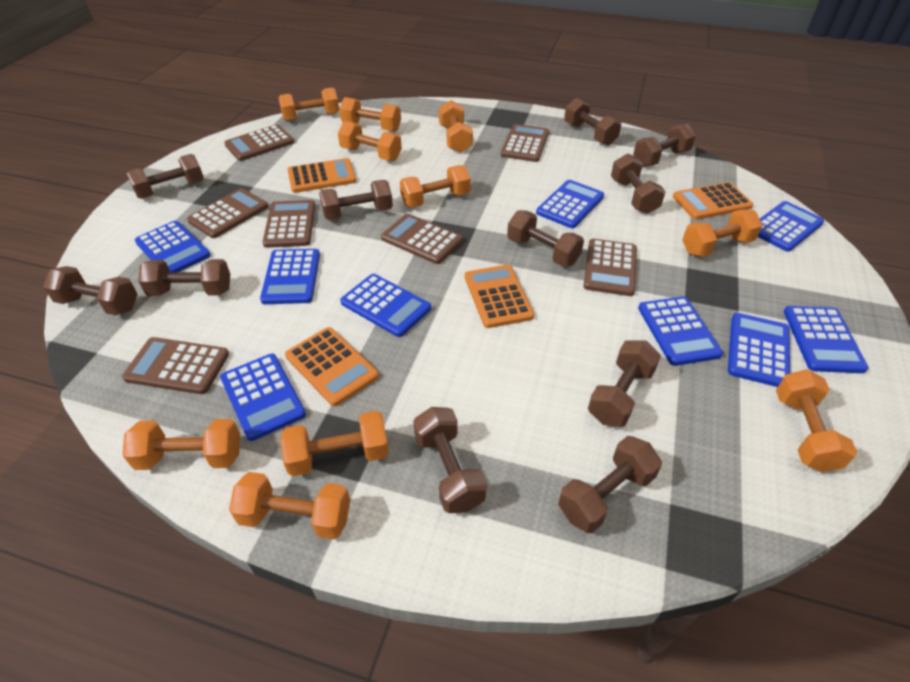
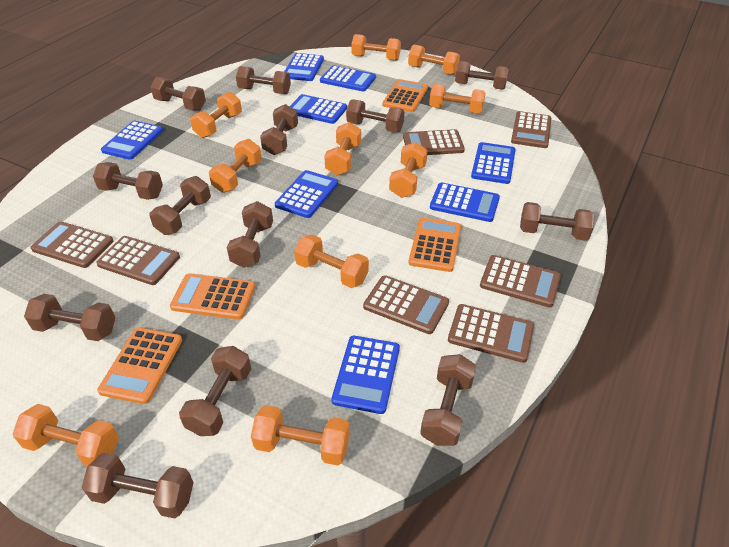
blue calculator: 9 -> 8
brown dumbbell: 11 -> 13

